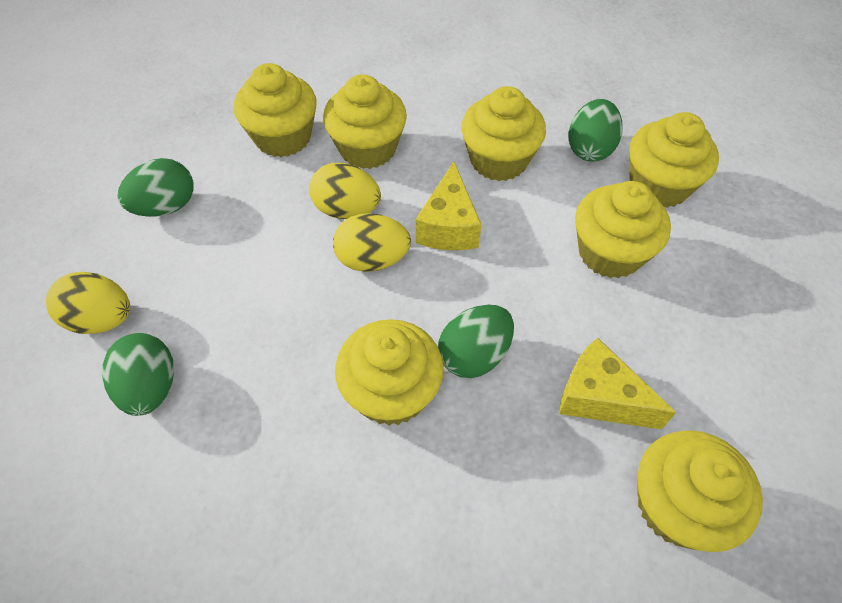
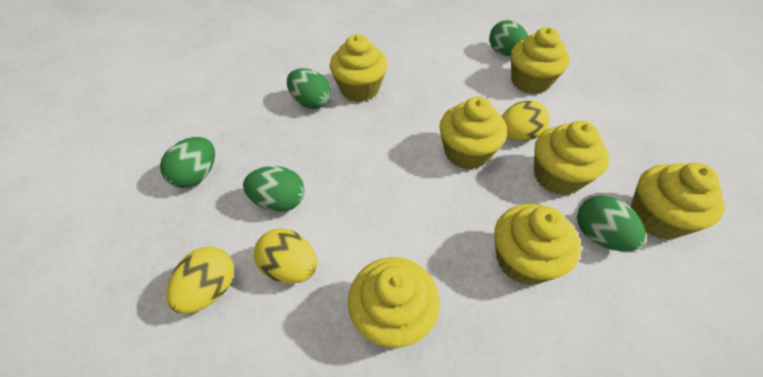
green egg: 4 -> 5
yellow cheese: 2 -> 0

